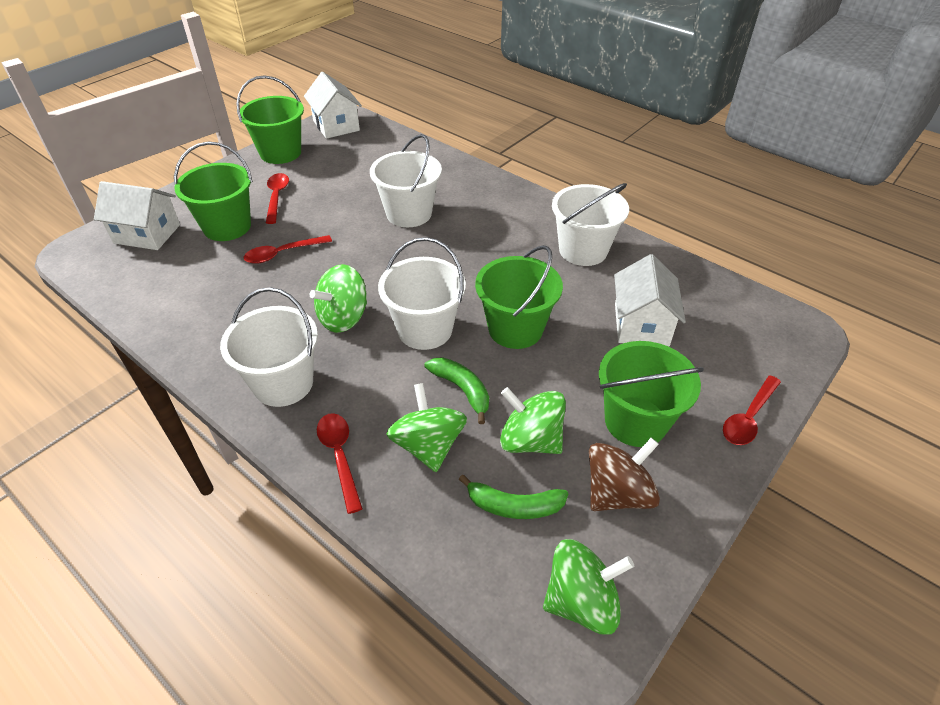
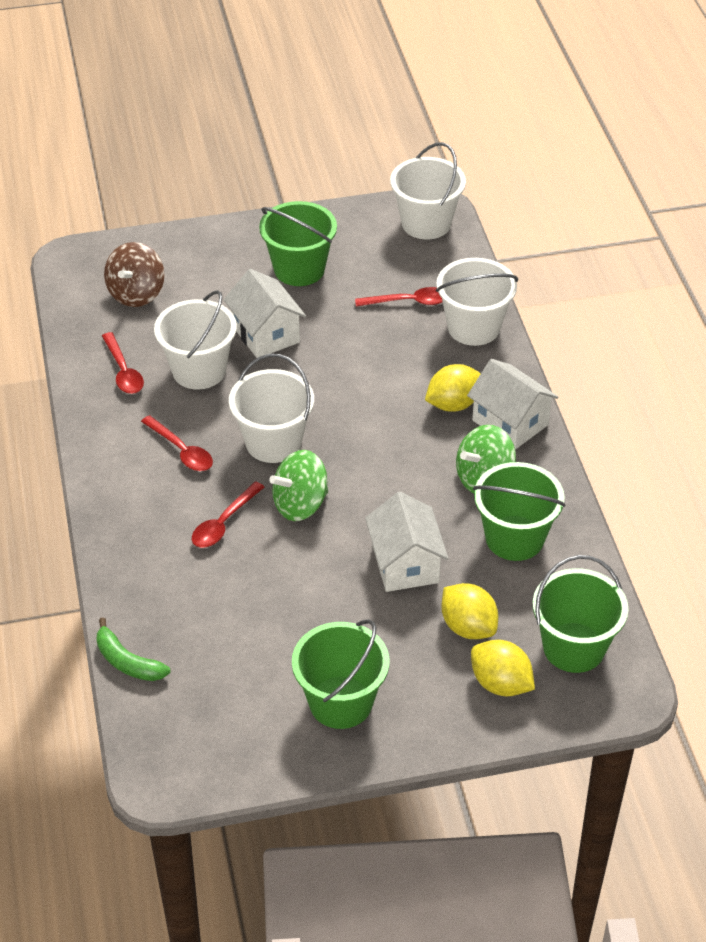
green banana: 2 -> 1
green spinning top: 4 -> 2
yellow lemon: 0 -> 3

